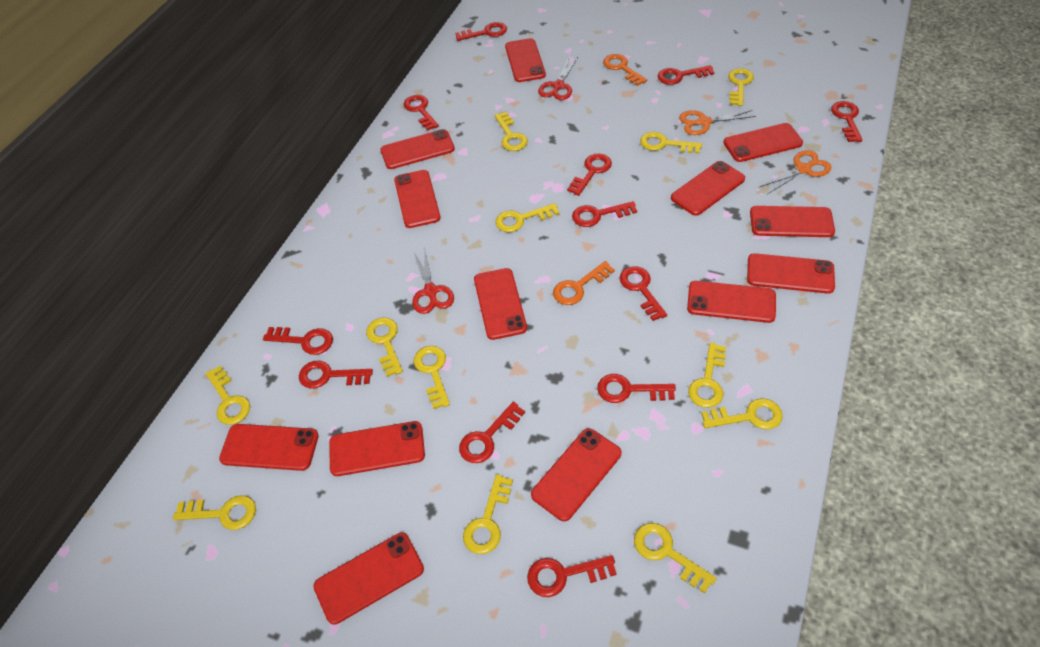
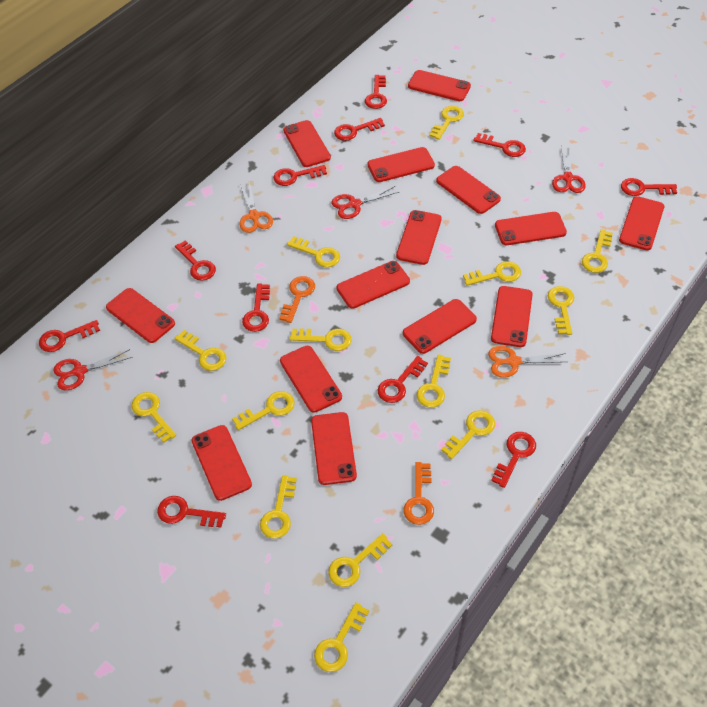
red key: 12 -> 11
red phone: 13 -> 14
red scissors: 2 -> 3
yellow key: 12 -> 14

